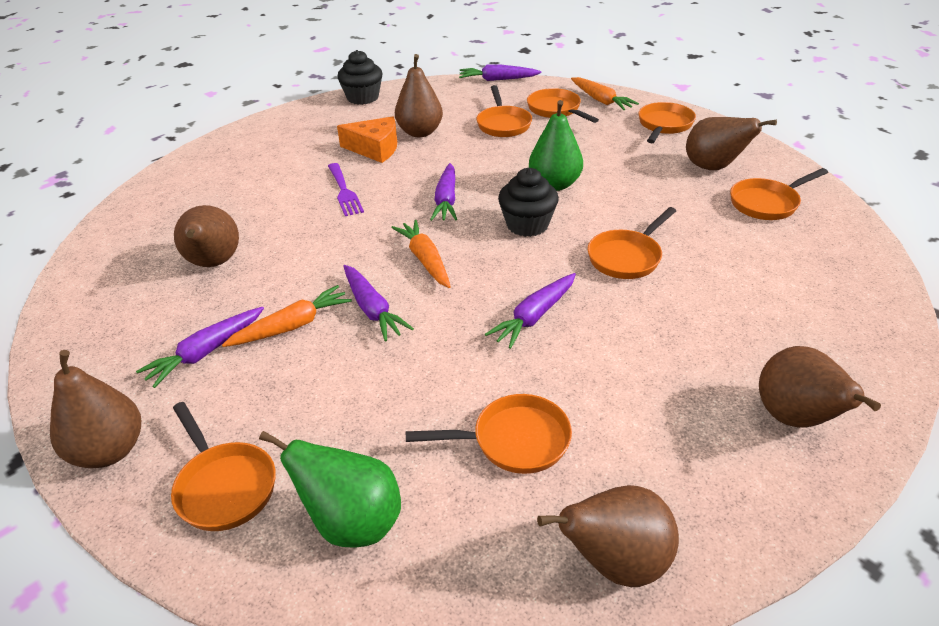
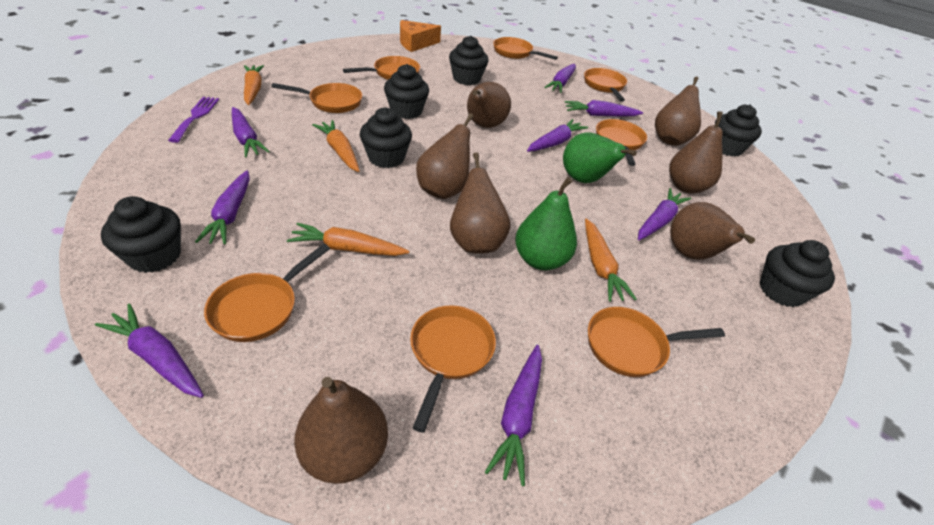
black cupcake: 2 -> 6
brown pear: 6 -> 7
orange carrot: 3 -> 4
orange pan: 7 -> 8
purple carrot: 5 -> 8

